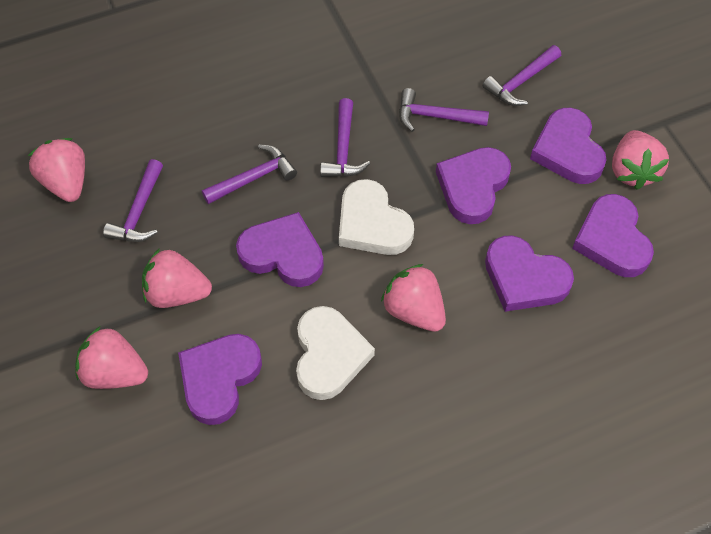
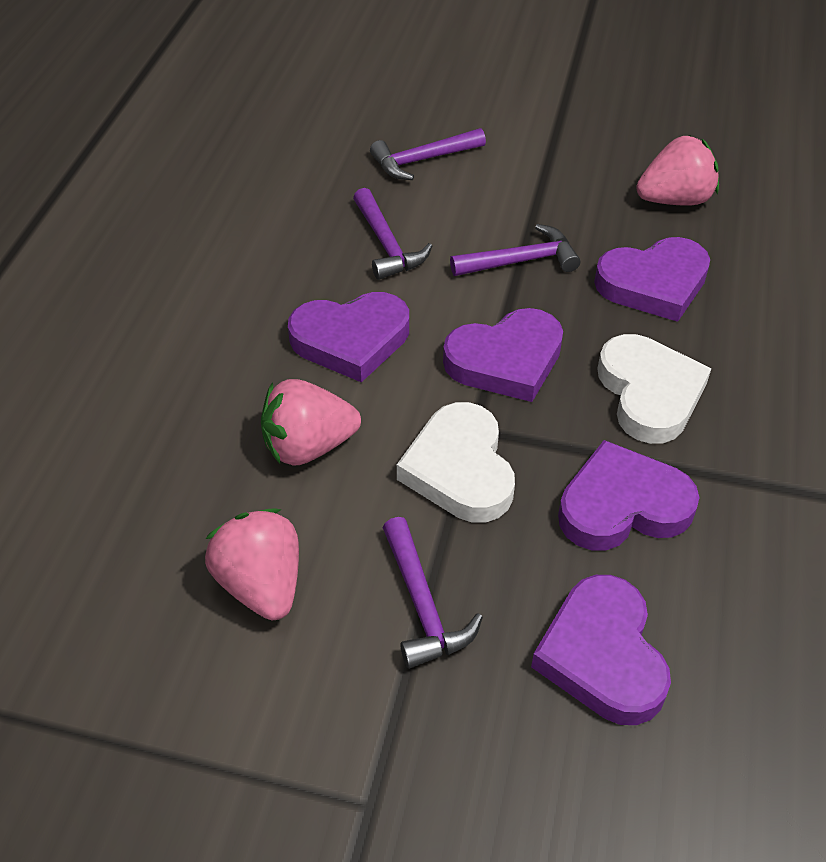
pink strawberry: 5 -> 3
purple hammer: 5 -> 4
purple heart: 6 -> 5

